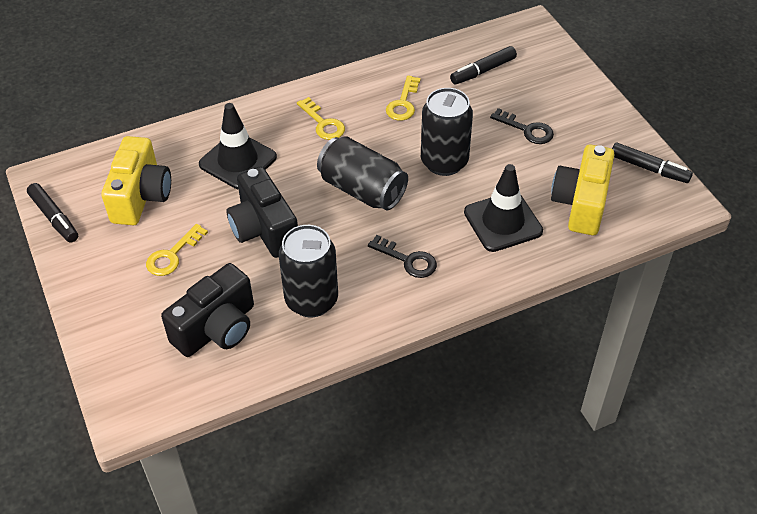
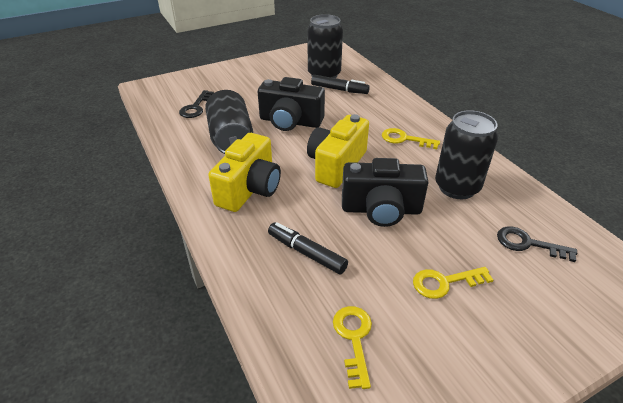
black marker: 3 -> 2
black traffic cone: 2 -> 0

